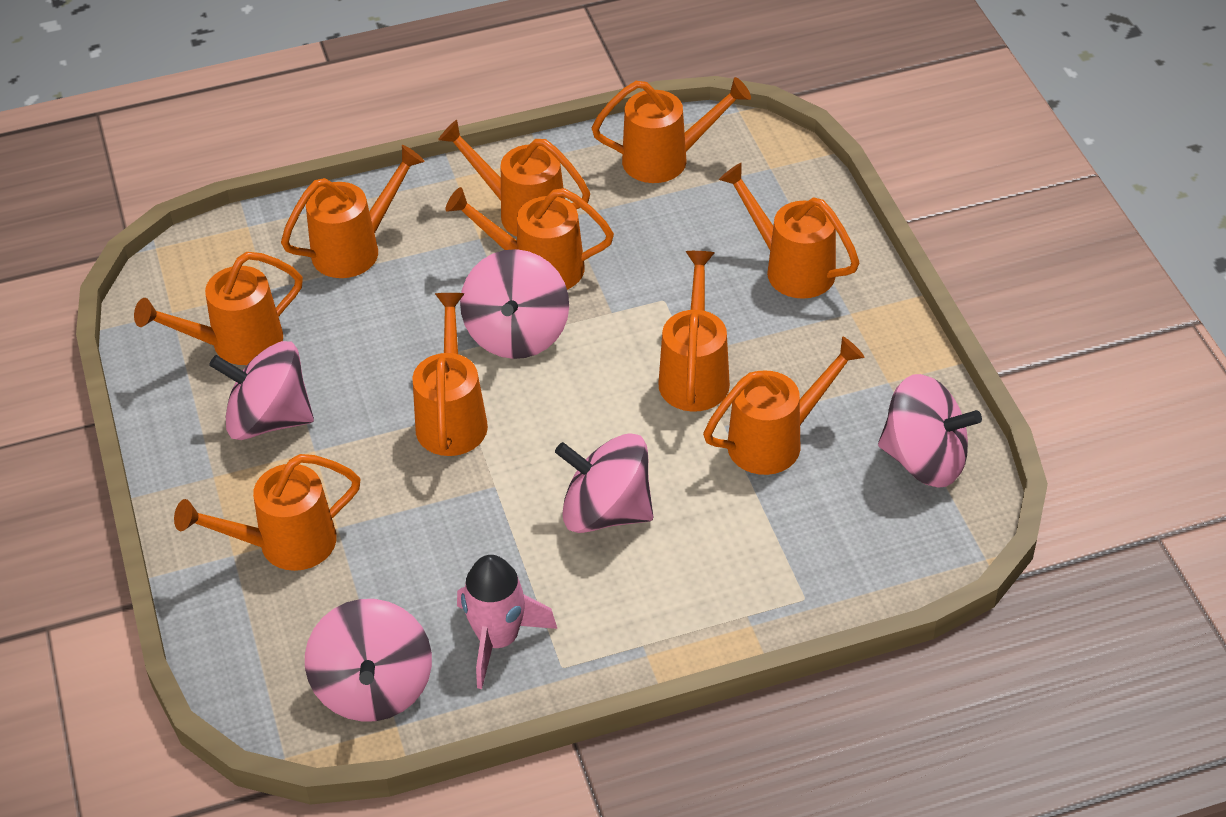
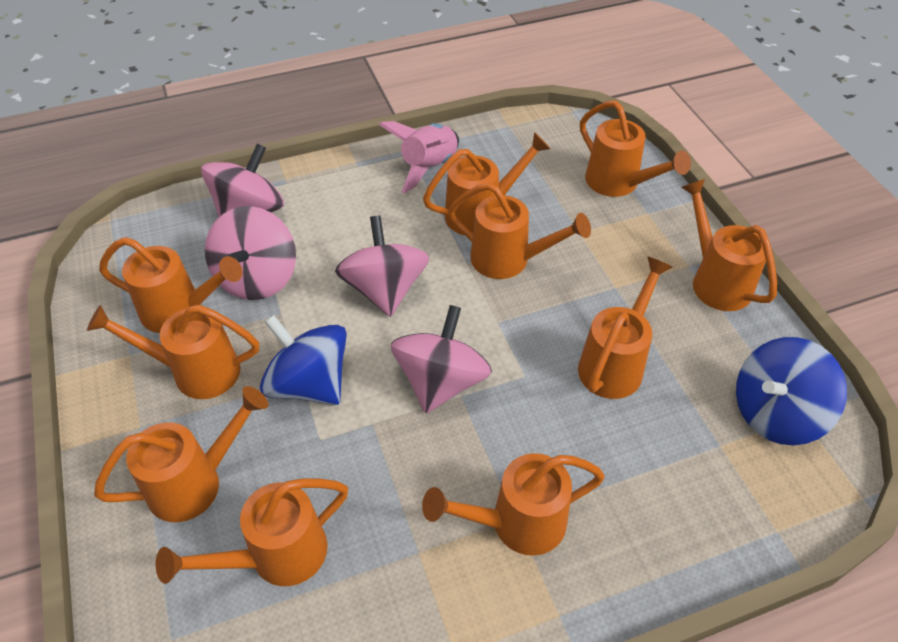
blue spinning top: 0 -> 2
pink spinning top: 5 -> 4

